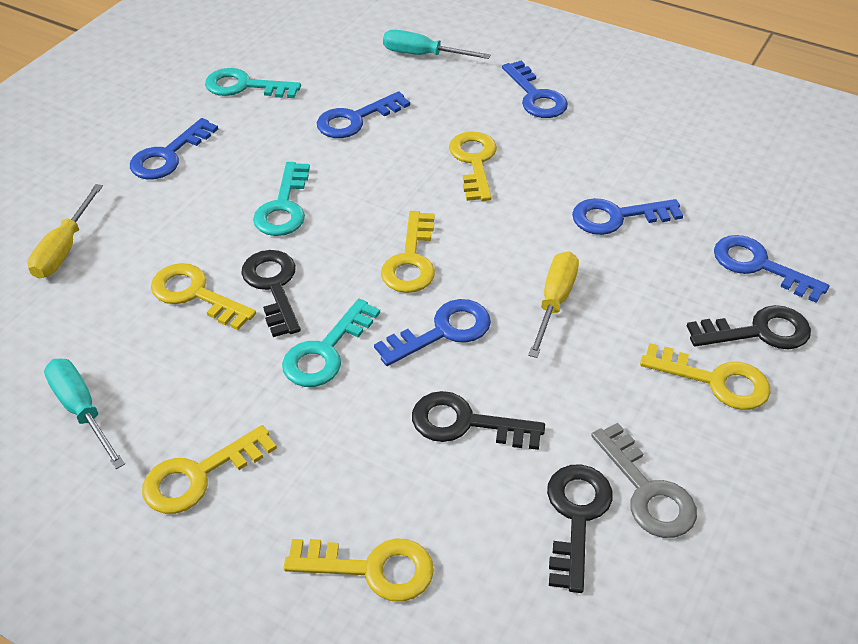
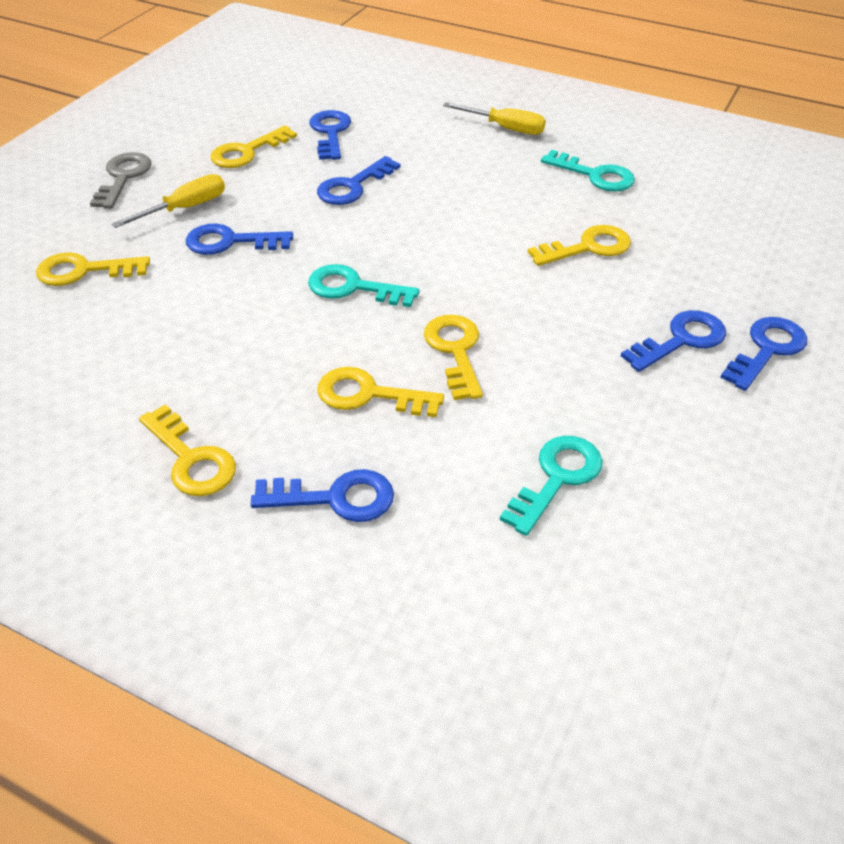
black key: 4 -> 0
turquoise screwdriver: 2 -> 0

